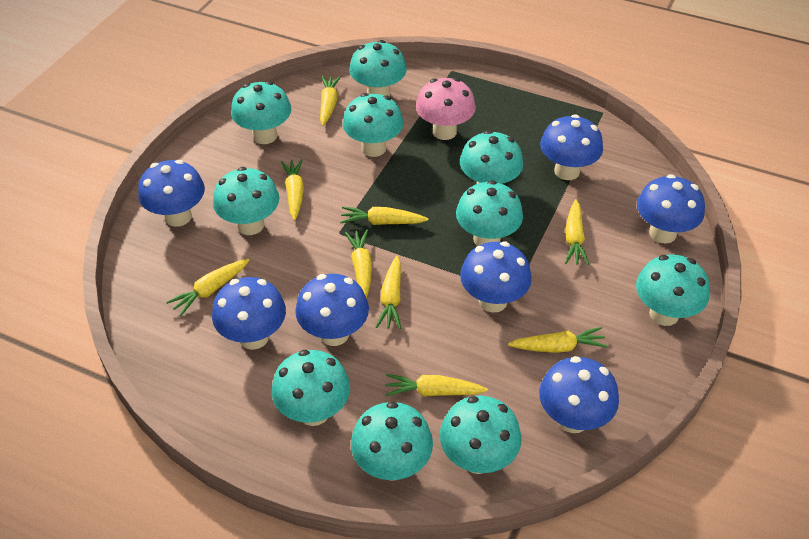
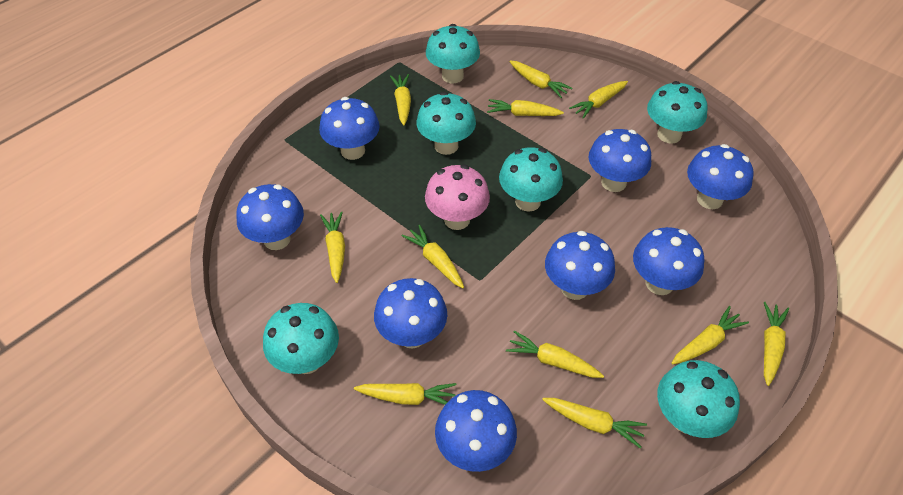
blue mushroom: 7 -> 8
turquoise mushroom: 10 -> 6
yellow carrot: 9 -> 11

